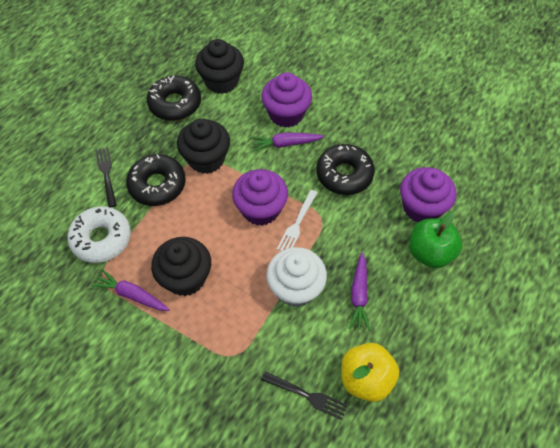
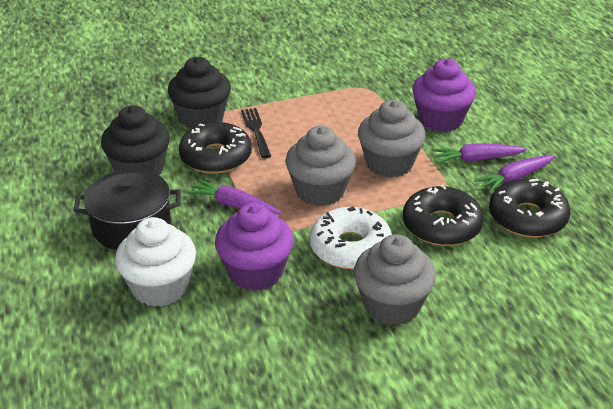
black cupcake: 3 -> 2
black fork: 2 -> 1
black pot: 0 -> 1
green apple: 1 -> 0
grey cupcake: 0 -> 3
purple cupcake: 3 -> 2
white fork: 1 -> 0
yellow apple: 1 -> 0

